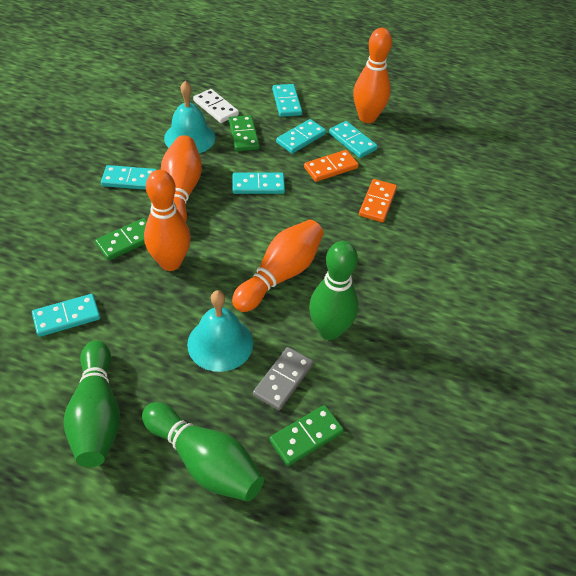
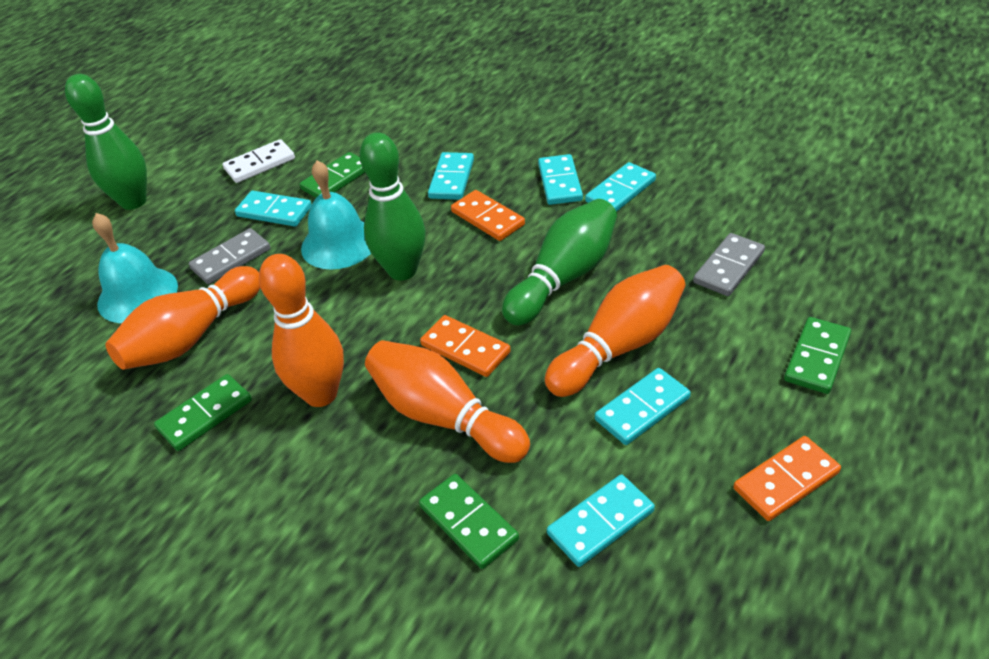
green domino: 3 -> 4
grey domino: 1 -> 2
orange domino: 2 -> 3

